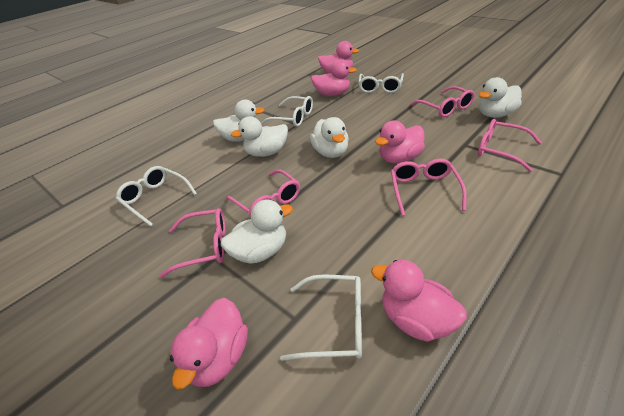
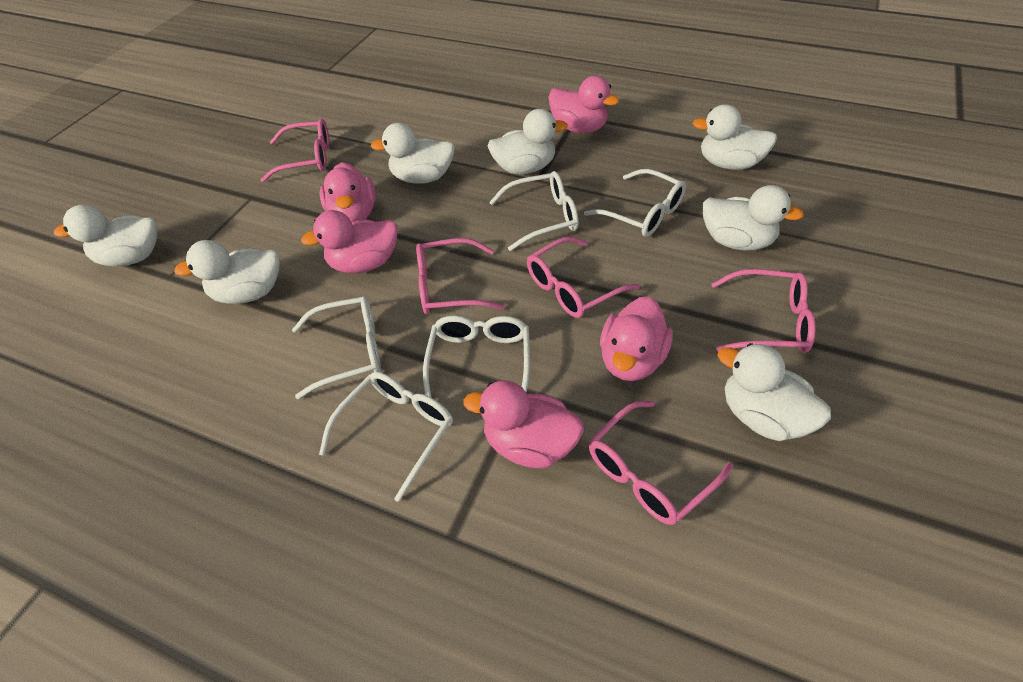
white duck: 5 -> 7
white glasses: 4 -> 5

